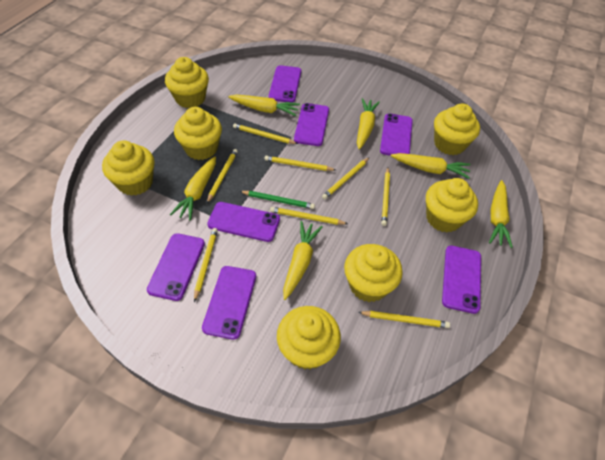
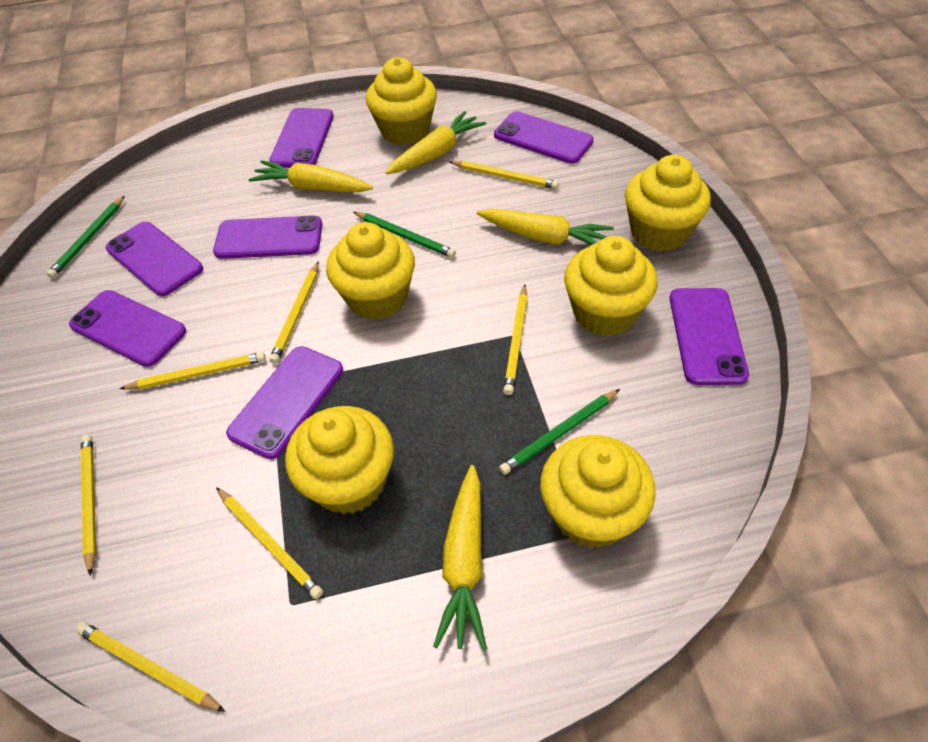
green pencil: 1 -> 3
yellow carrot: 6 -> 4
yellow cupcake: 7 -> 6
yellow pencil: 8 -> 7

